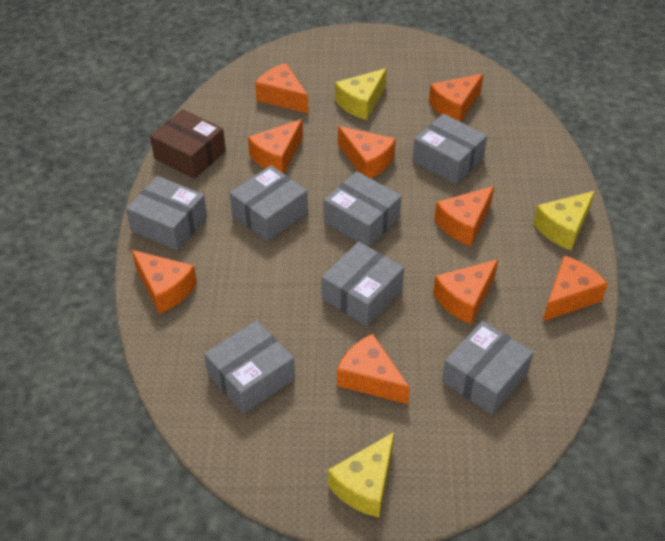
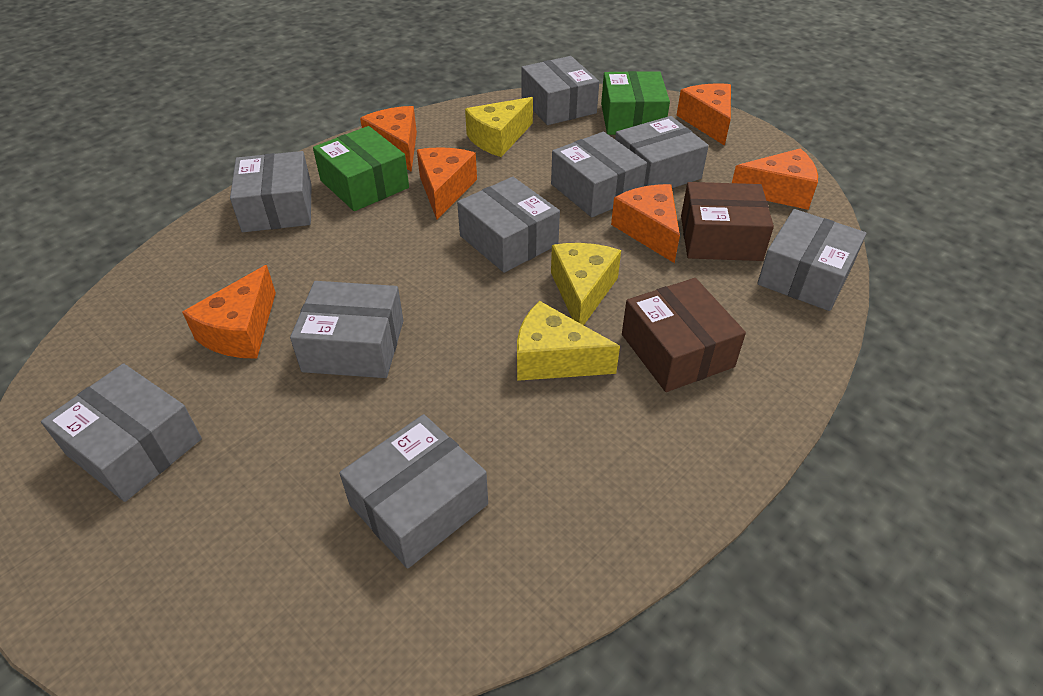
brown box: 1 -> 2
green box: 0 -> 2
grey box: 7 -> 9
orange cheese: 9 -> 6

